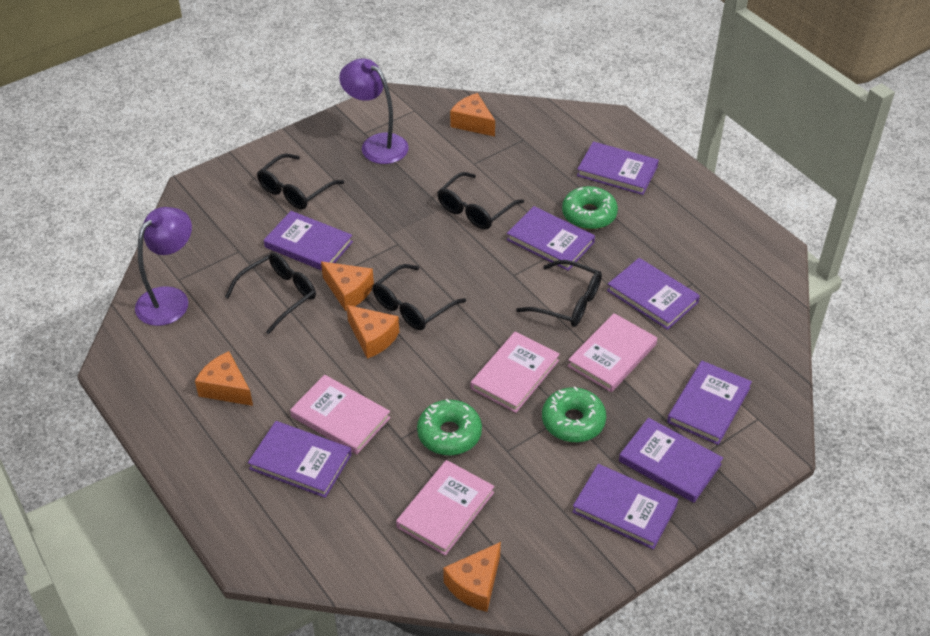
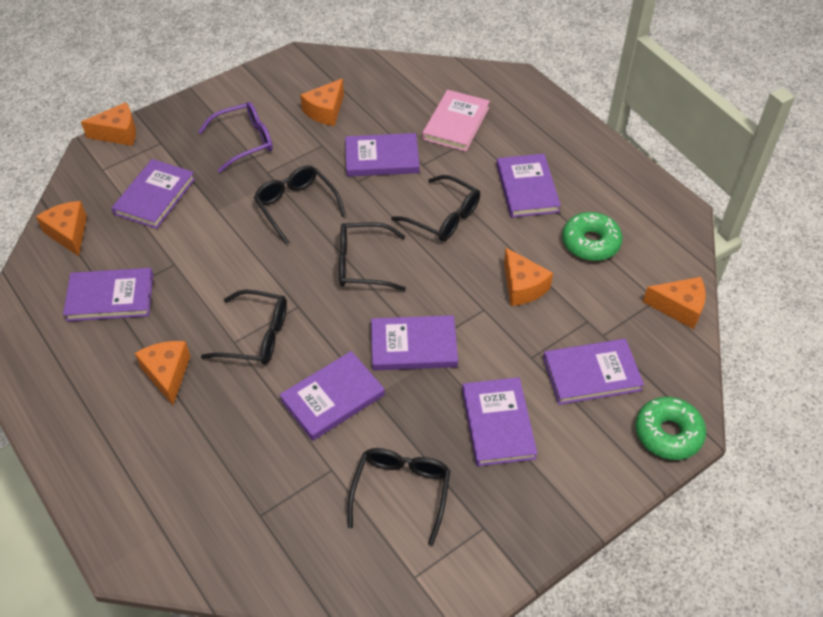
green donut: 3 -> 2
orange cheese: 5 -> 6
pink book: 4 -> 1
purple glasses: 0 -> 1
purple lamp: 2 -> 0

